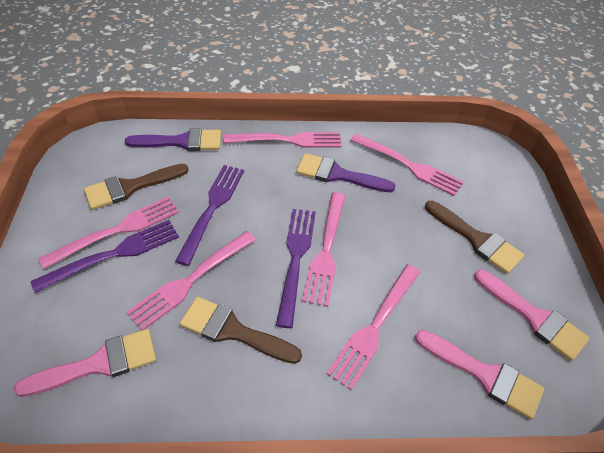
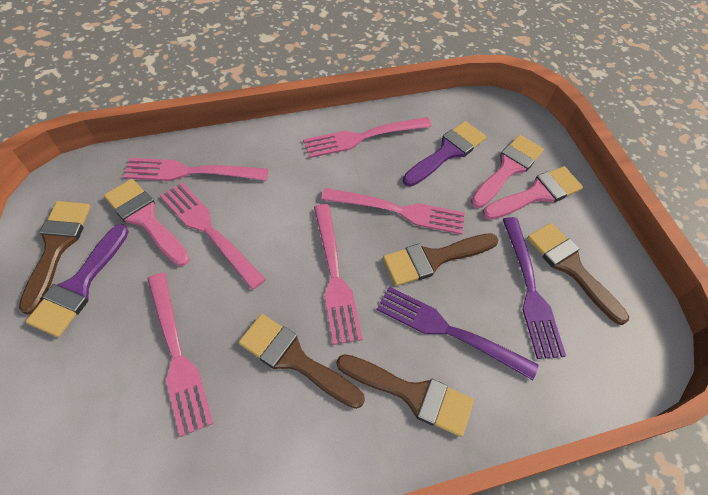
brown brush: 3 -> 5
purple fork: 3 -> 2

